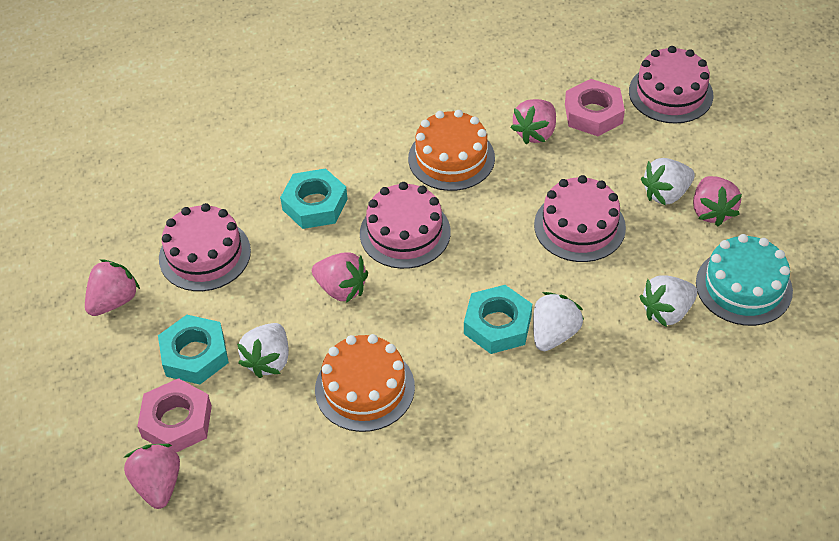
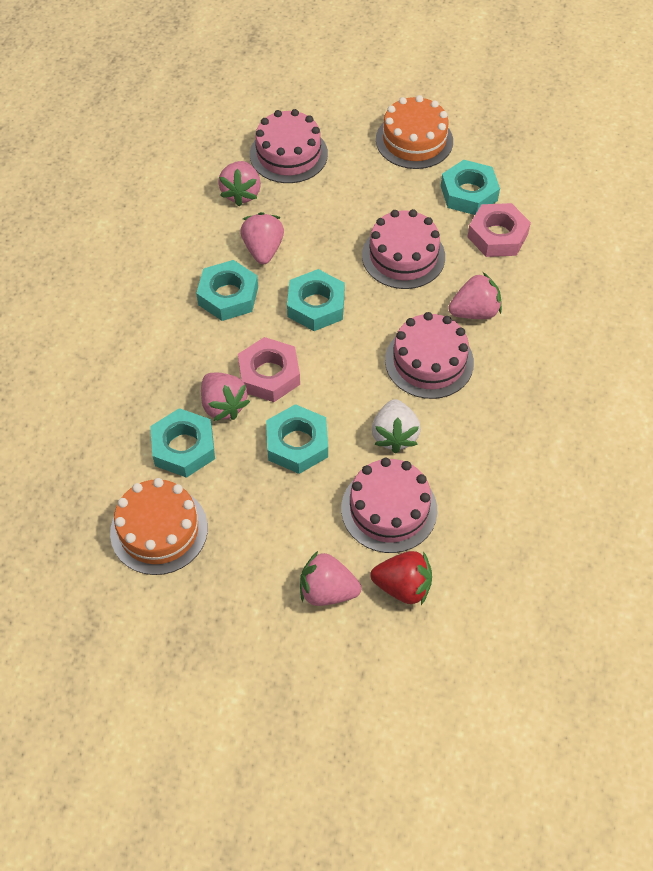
red strawberry: 0 -> 1
turquoise cake: 1 -> 0
turquoise nut: 3 -> 5
white strawberry: 4 -> 1

